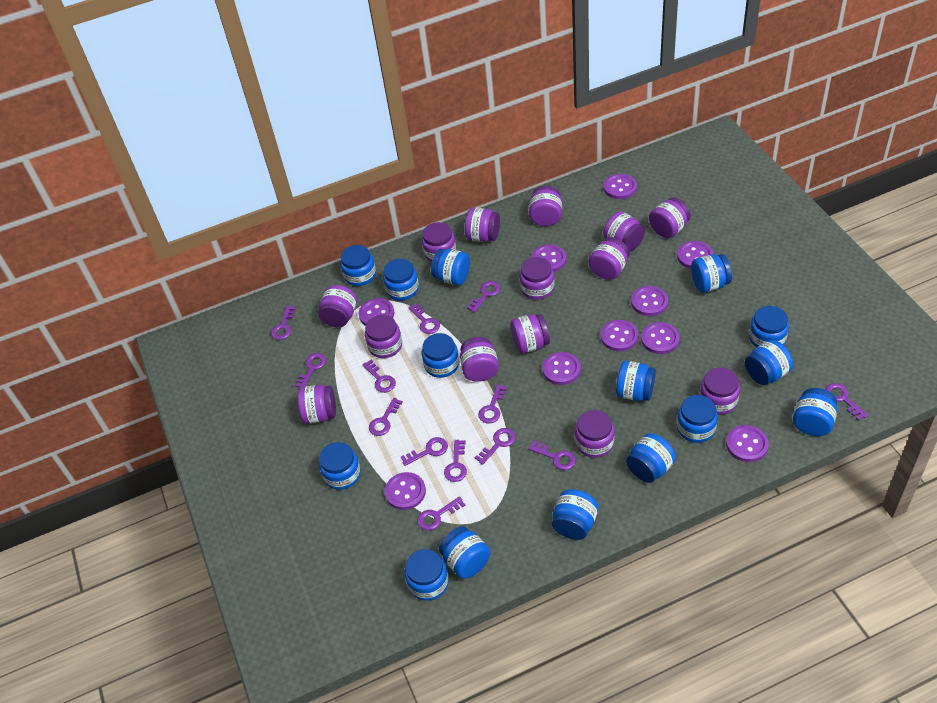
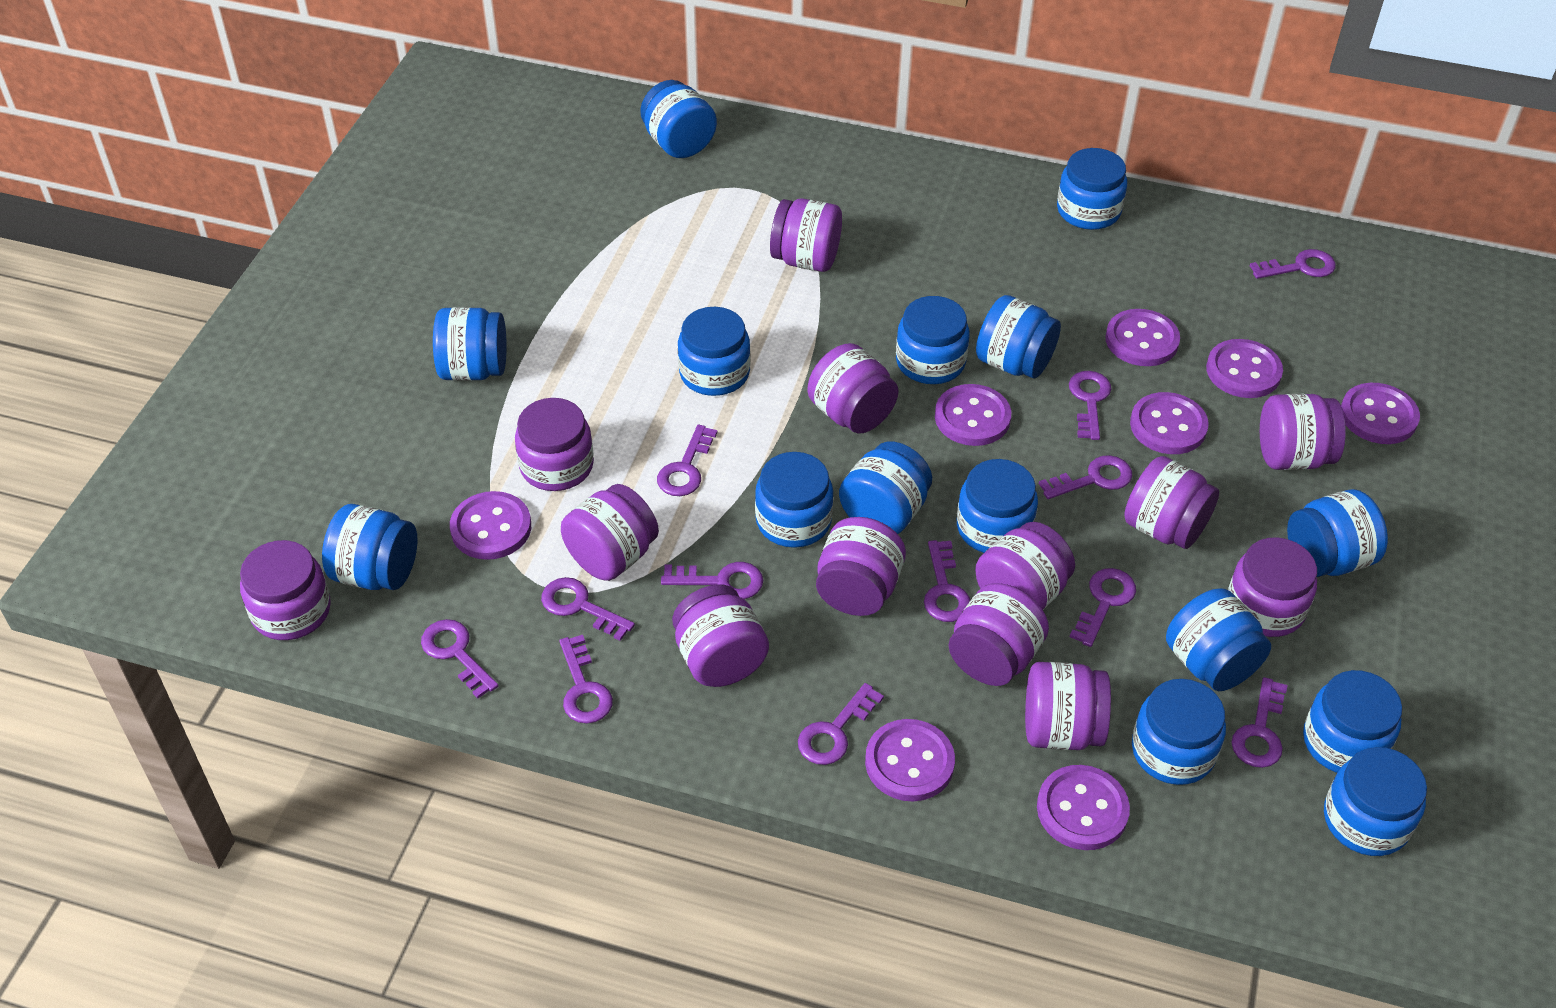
purple button: 10 -> 8
purple jar: 14 -> 13
purple key: 13 -> 12

